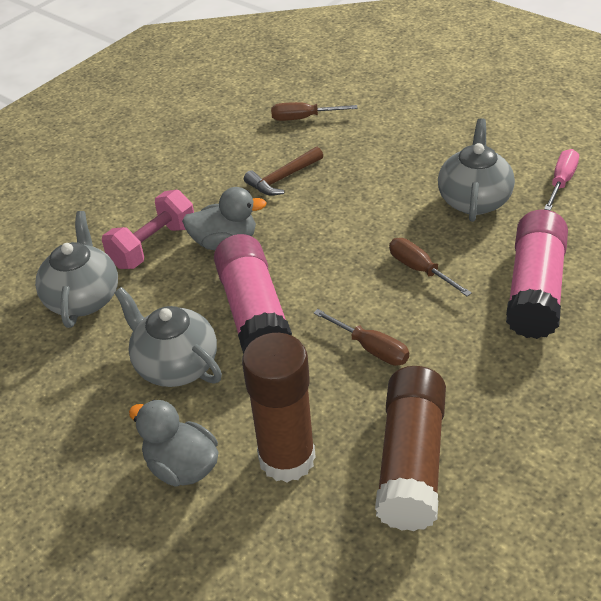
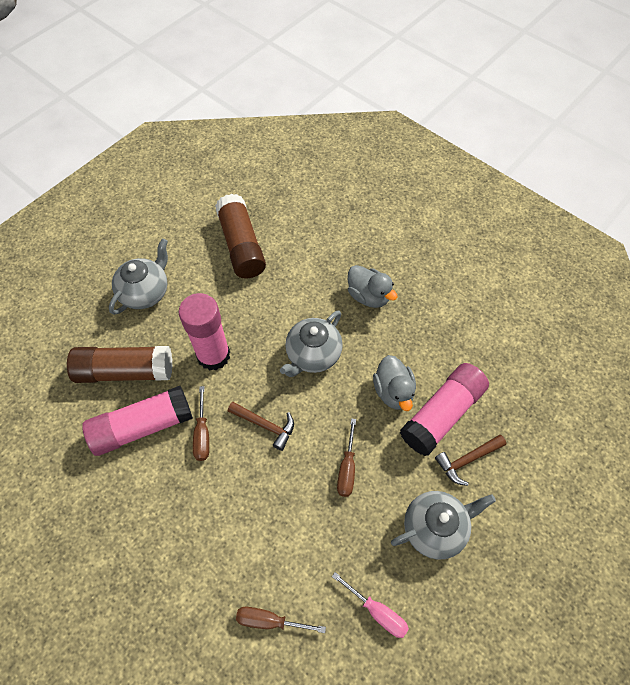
brown hammer: 1 -> 2
pink dumbbell: 1 -> 0
pink glue stick: 2 -> 3

